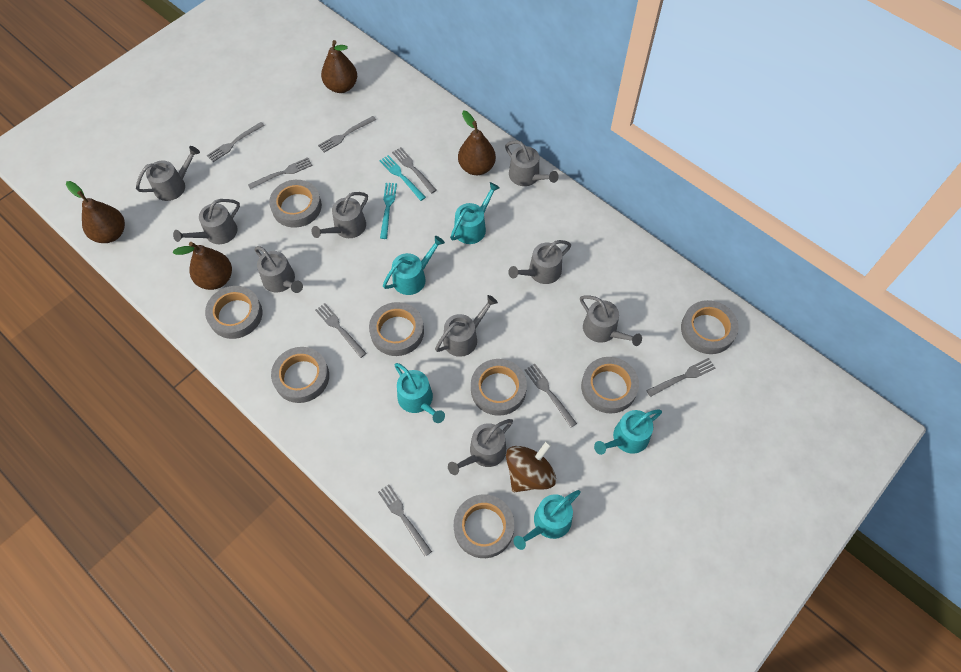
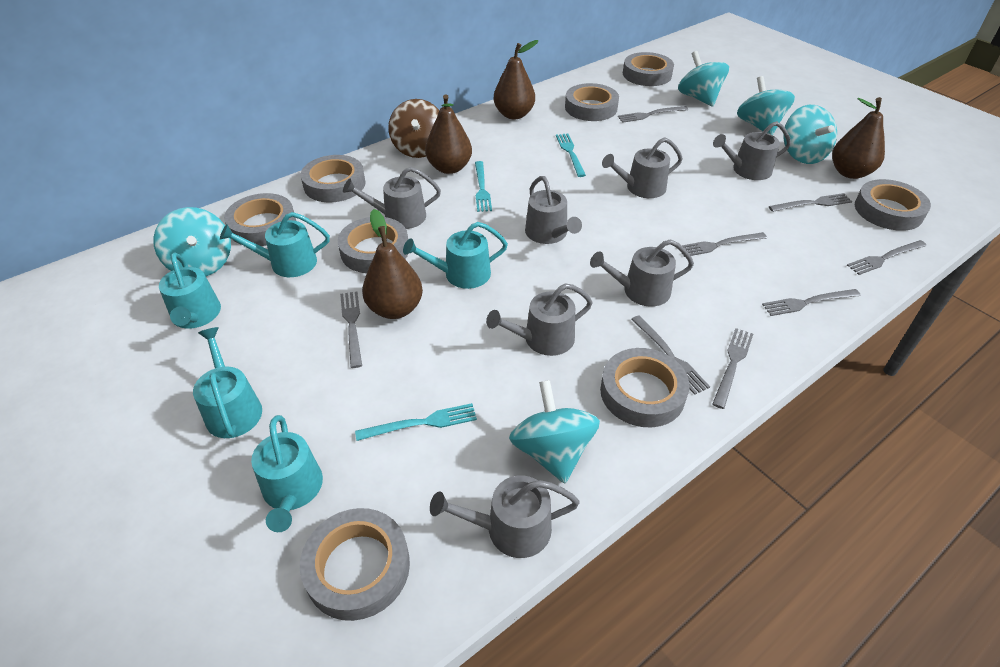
grey watering can: 9 -> 7
turquoise fork: 2 -> 3
turquoise spinning top: 0 -> 5

